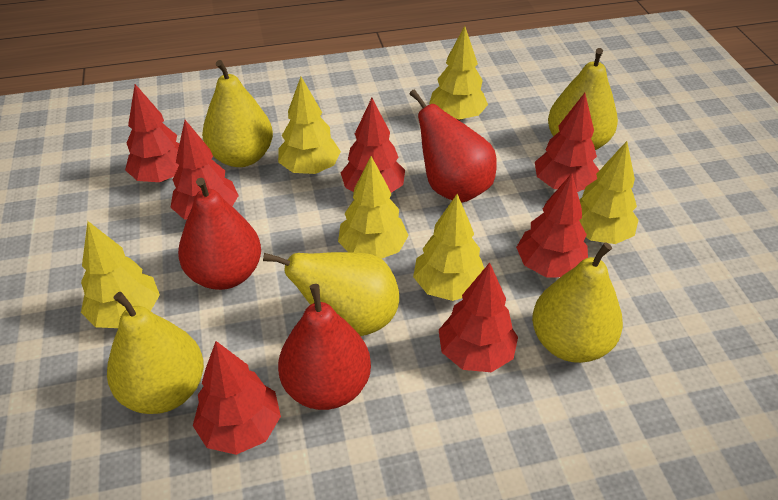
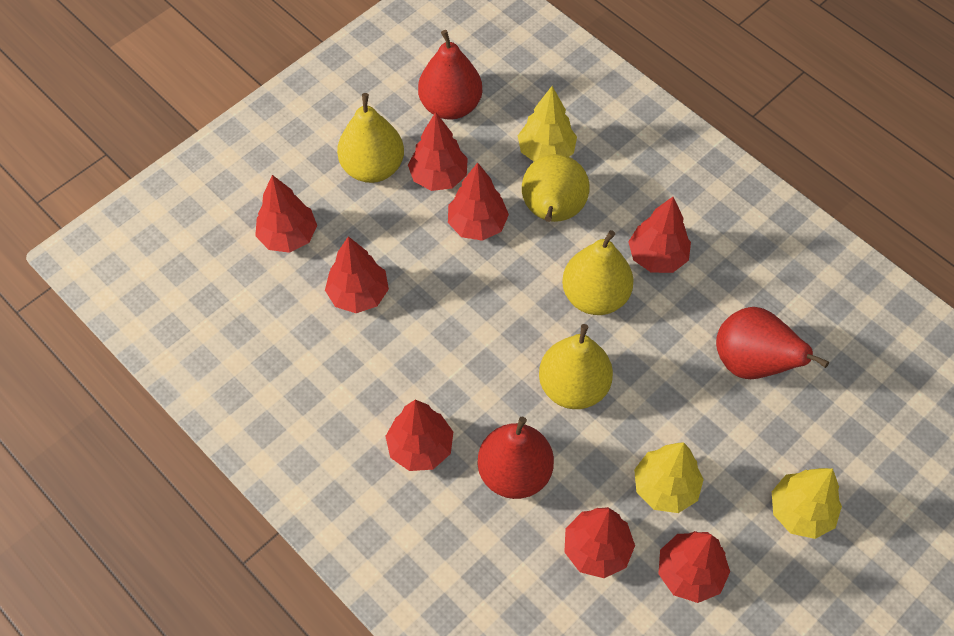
red tree: 7 -> 8
yellow pear: 5 -> 4
yellow tree: 6 -> 3

